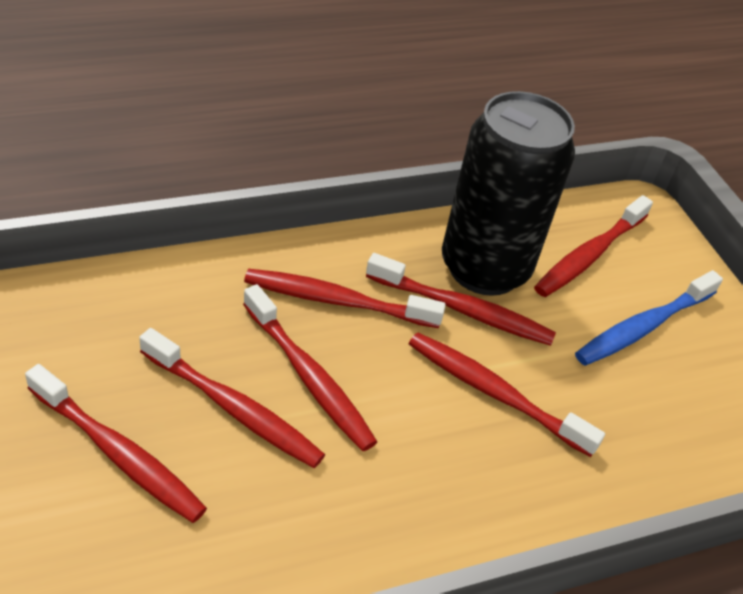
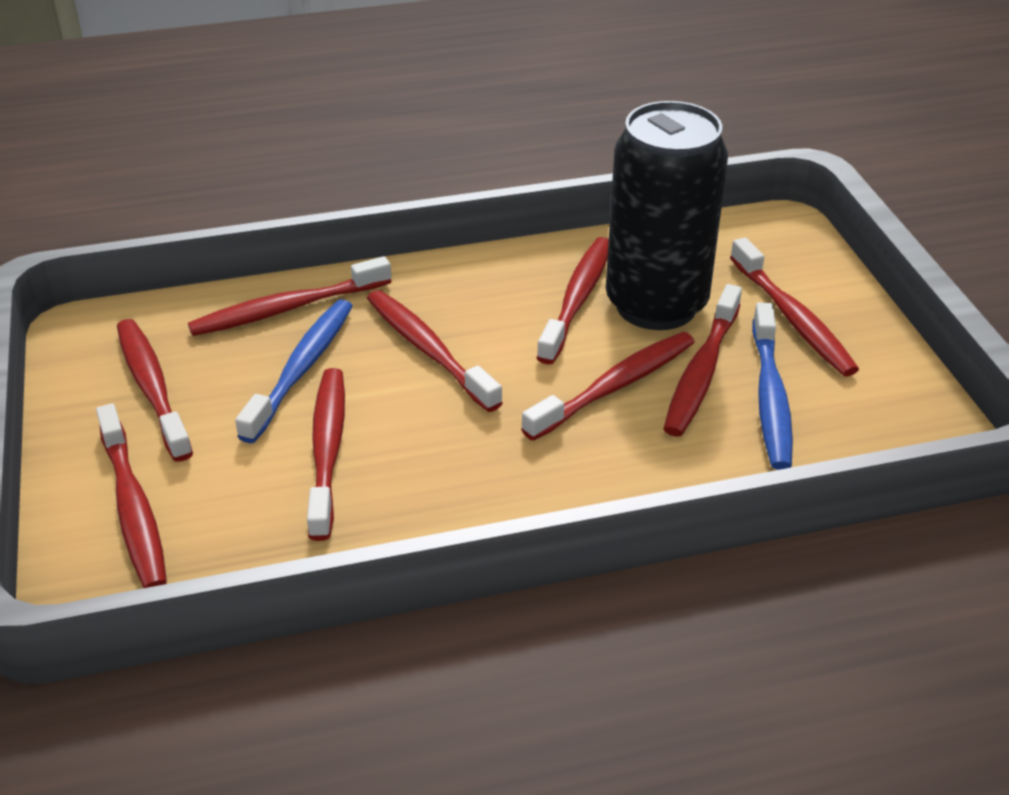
blue toothbrush: 1 -> 2
red toothbrush: 7 -> 9

